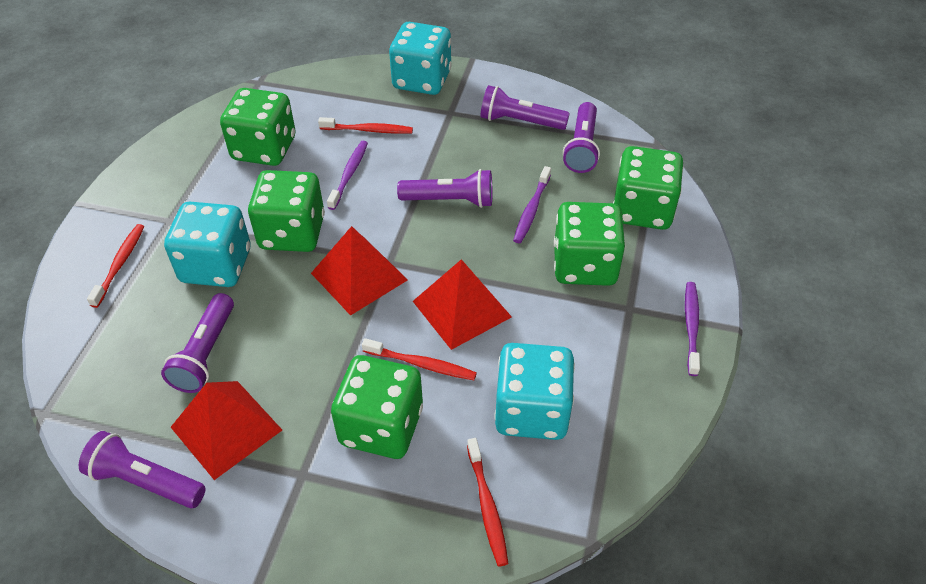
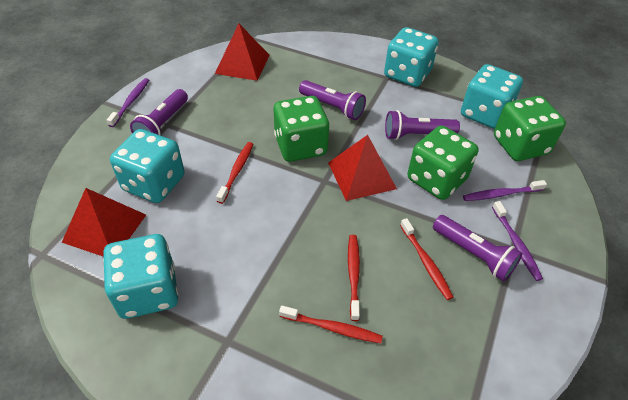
green dice: 5 -> 3
purple flashlight: 5 -> 4
turquoise dice: 3 -> 4

